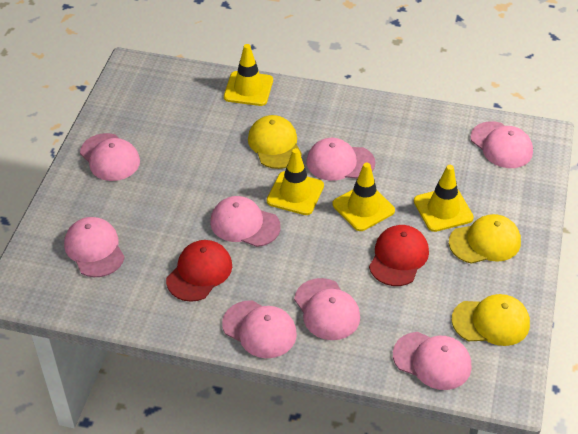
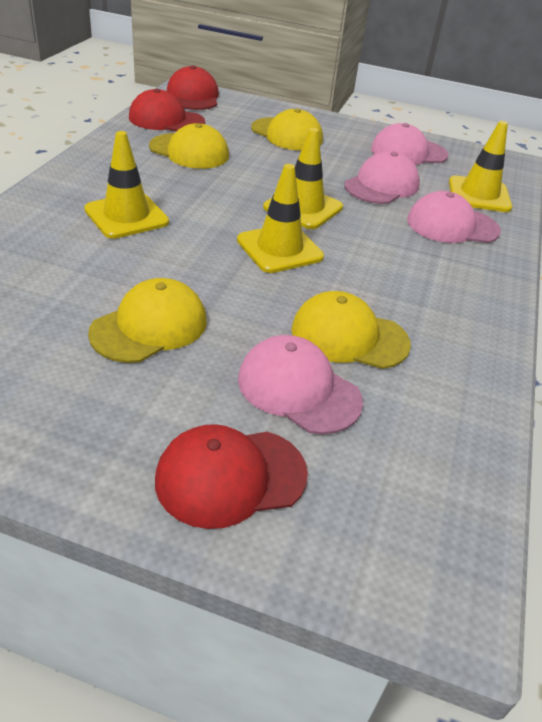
pink cap: 8 -> 4
red cap: 2 -> 3
yellow cap: 3 -> 4

